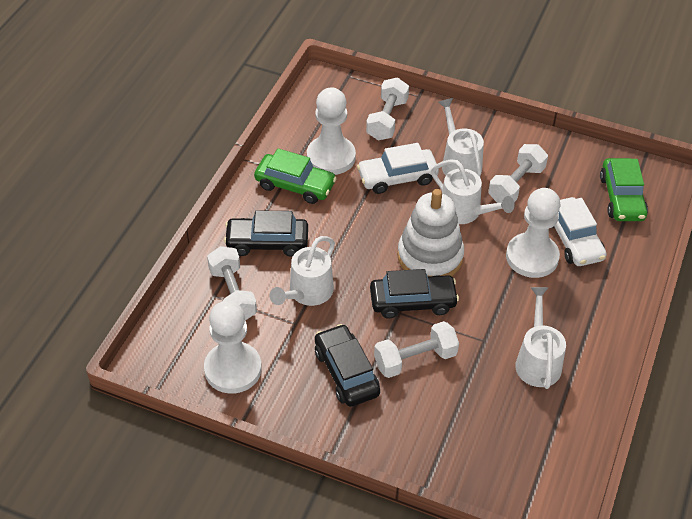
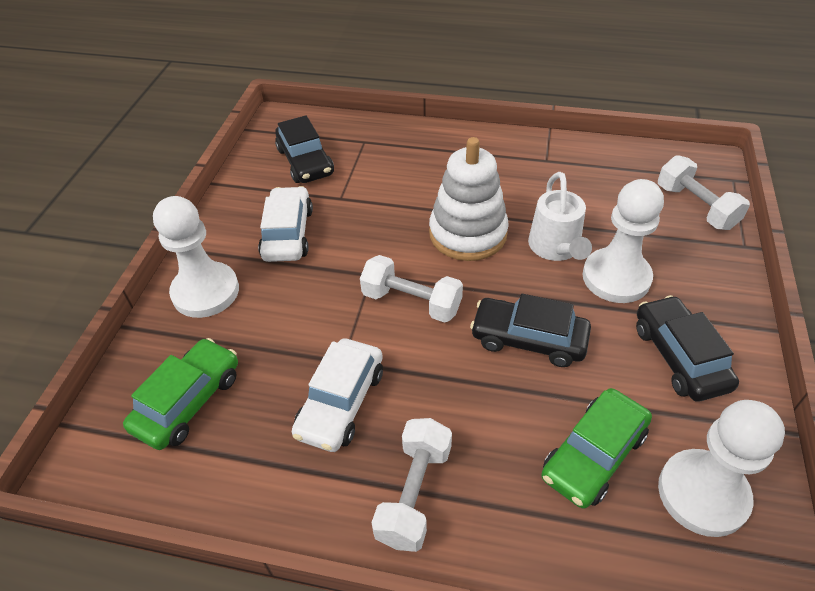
white dumbbell: 4 -> 3
white watering can: 4 -> 1

